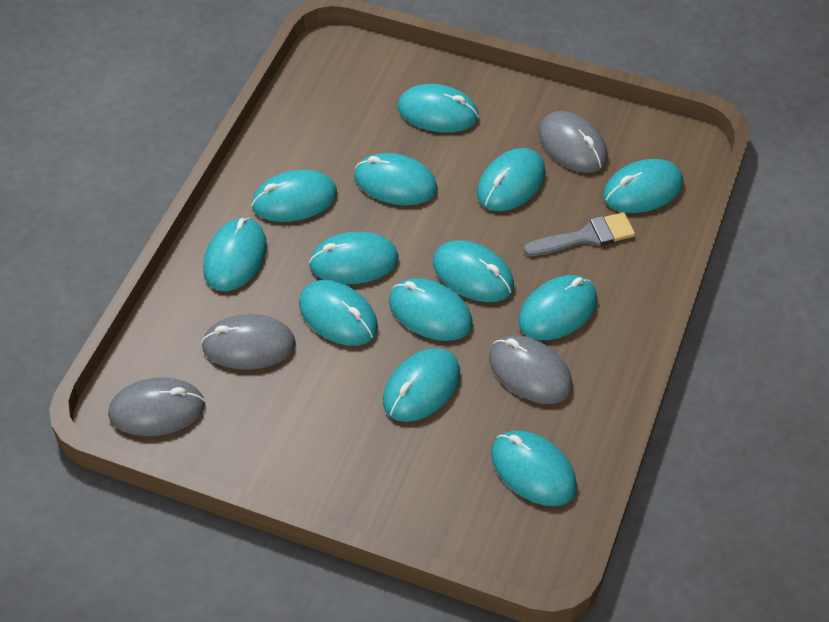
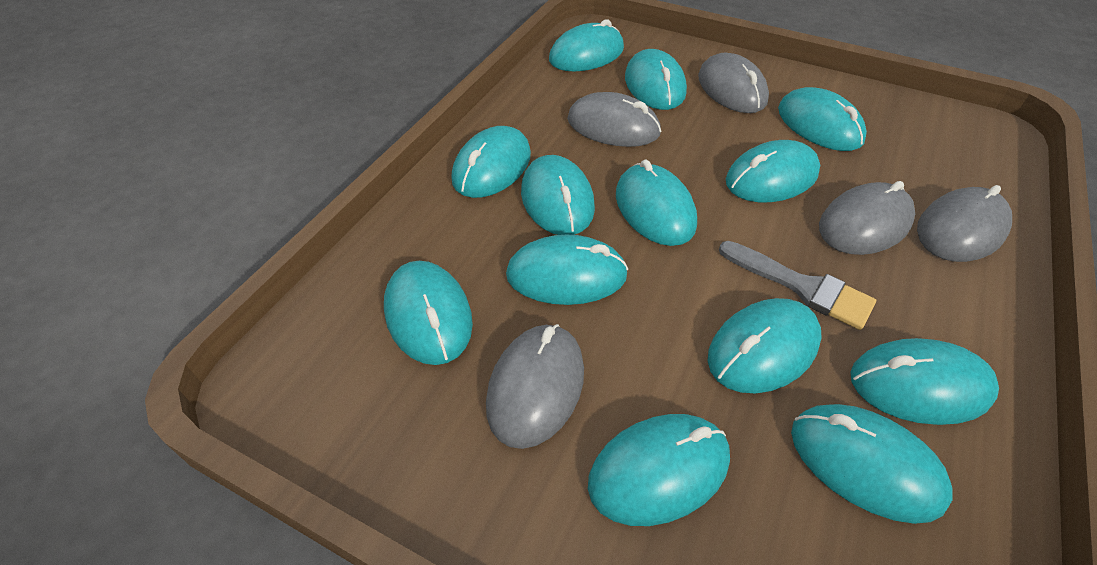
grey mouse: 4 -> 5

